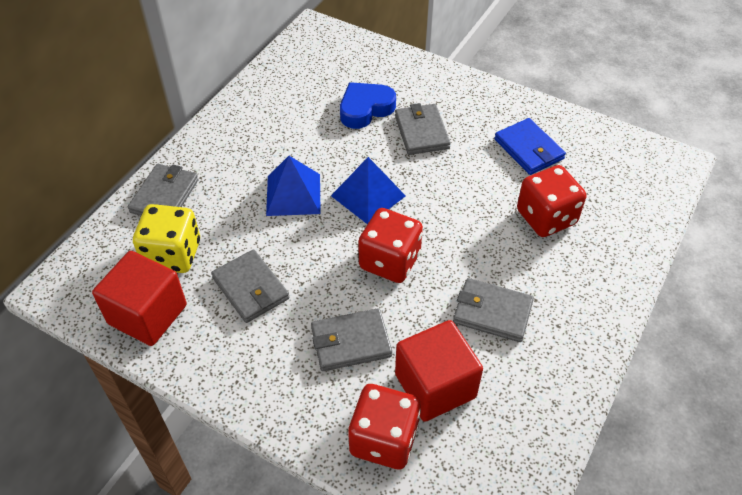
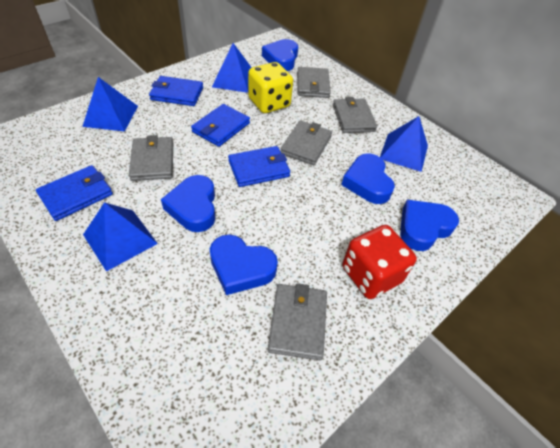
blue heart: 1 -> 5
blue pyramid: 2 -> 4
blue wallet: 1 -> 4
red cube: 2 -> 0
red dice: 3 -> 1

